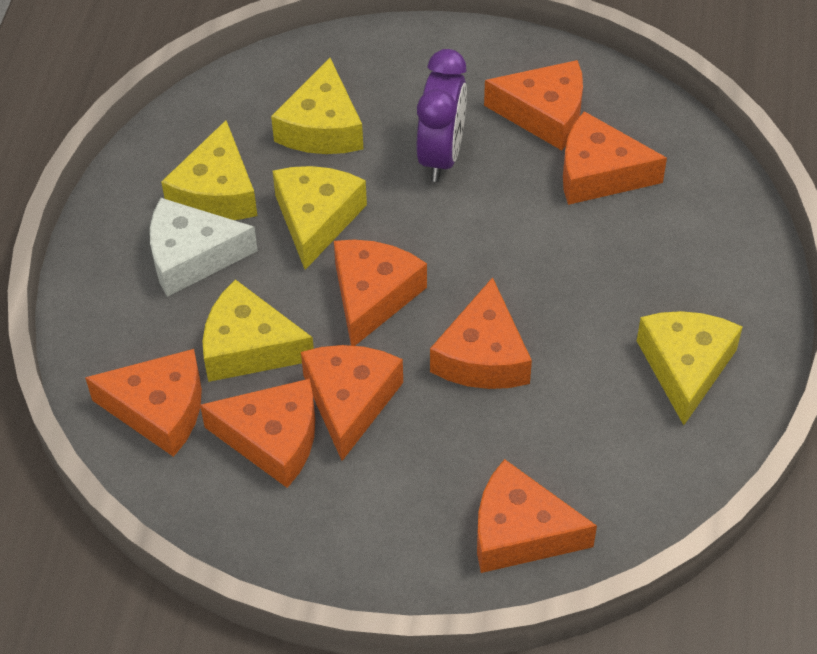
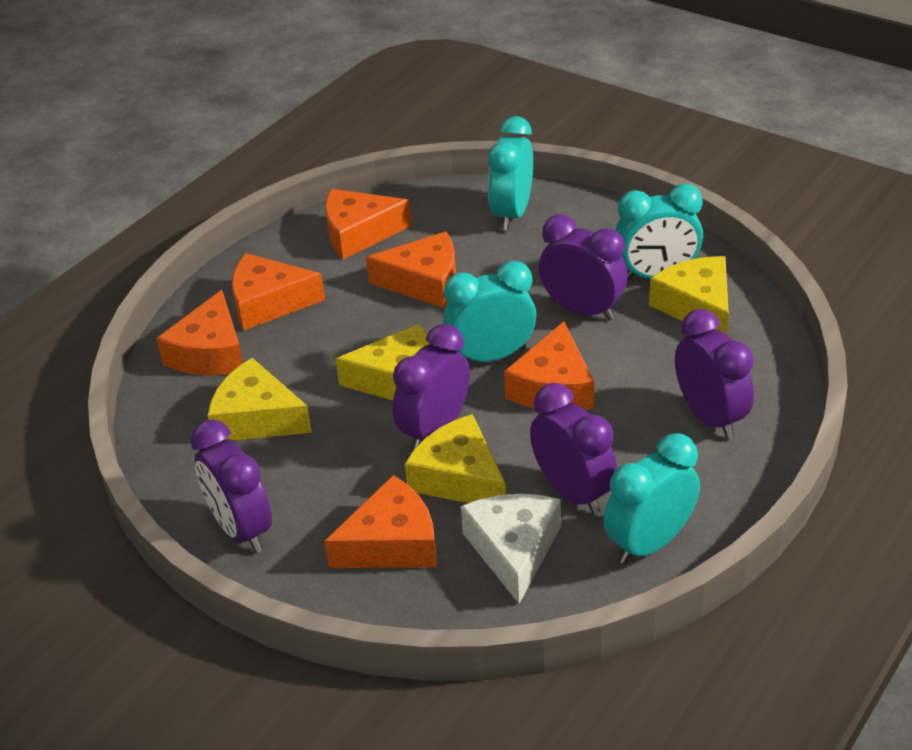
orange cheese: 8 -> 6
purple clock: 1 -> 5
turquoise clock: 0 -> 4
yellow cheese: 5 -> 4

